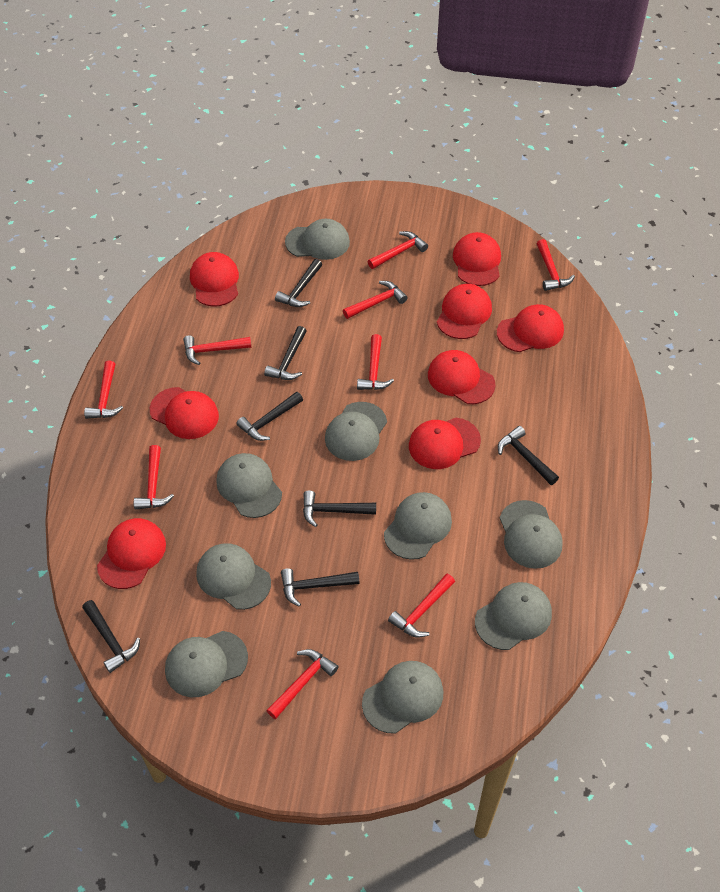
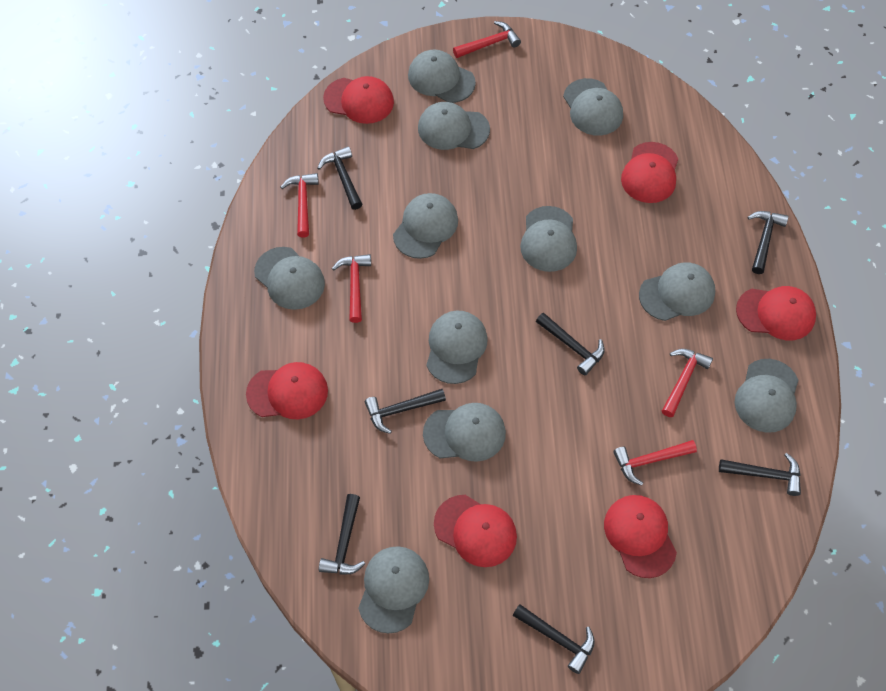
grey cap: 9 -> 11
red cap: 8 -> 6
red hammer: 9 -> 5

